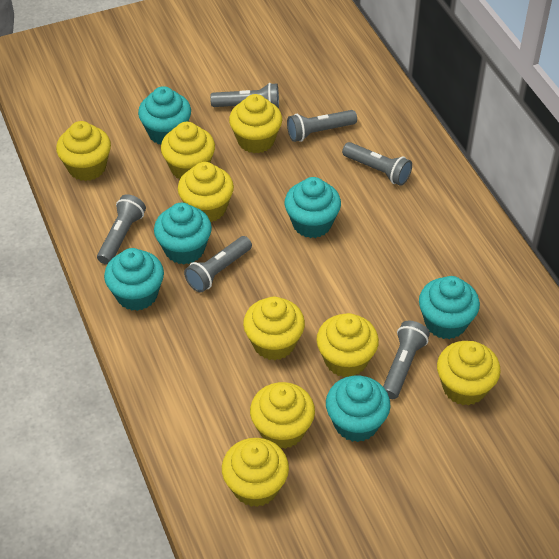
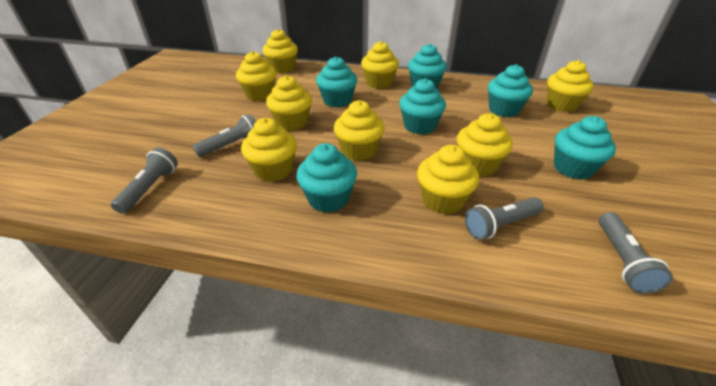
grey flashlight: 6 -> 4

